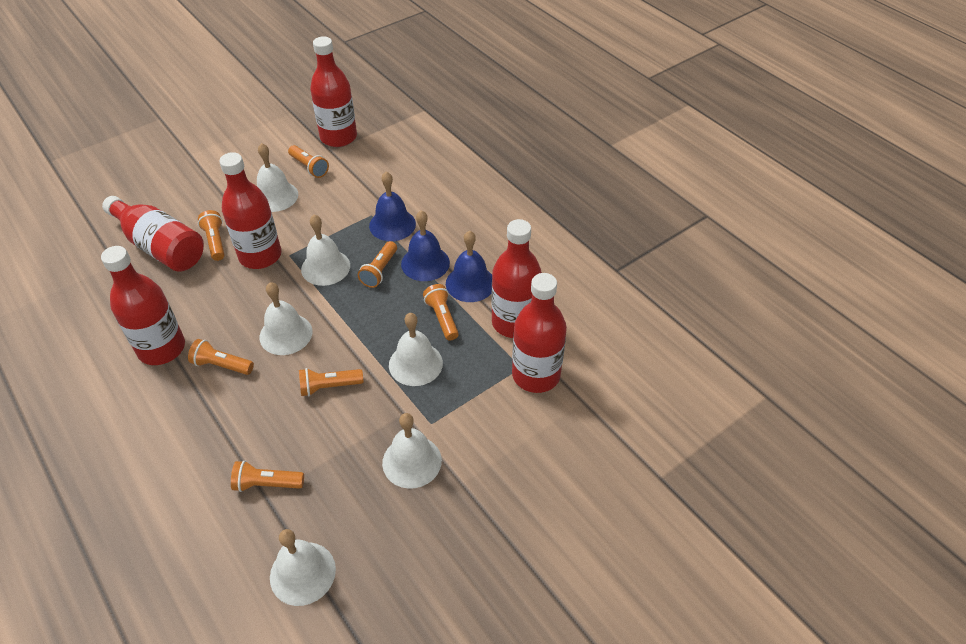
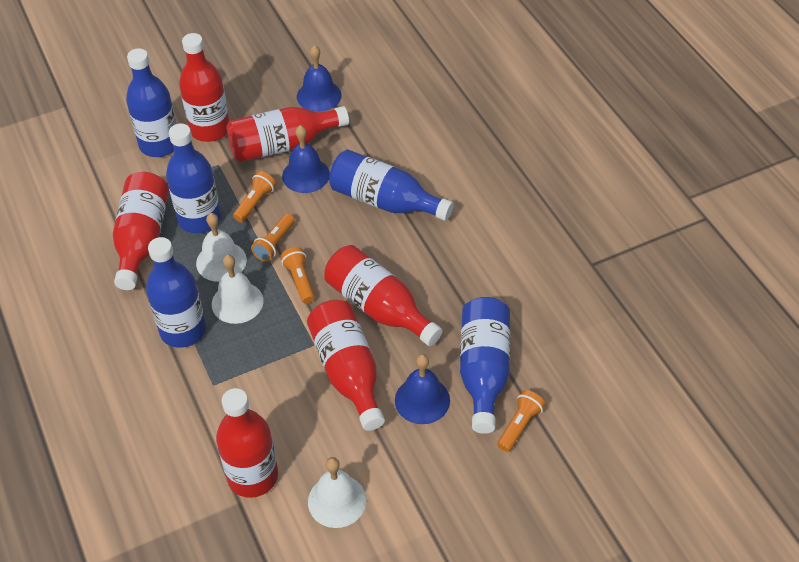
blue bottle: 0 -> 5
orange flashlight: 7 -> 4
white bell: 6 -> 3

